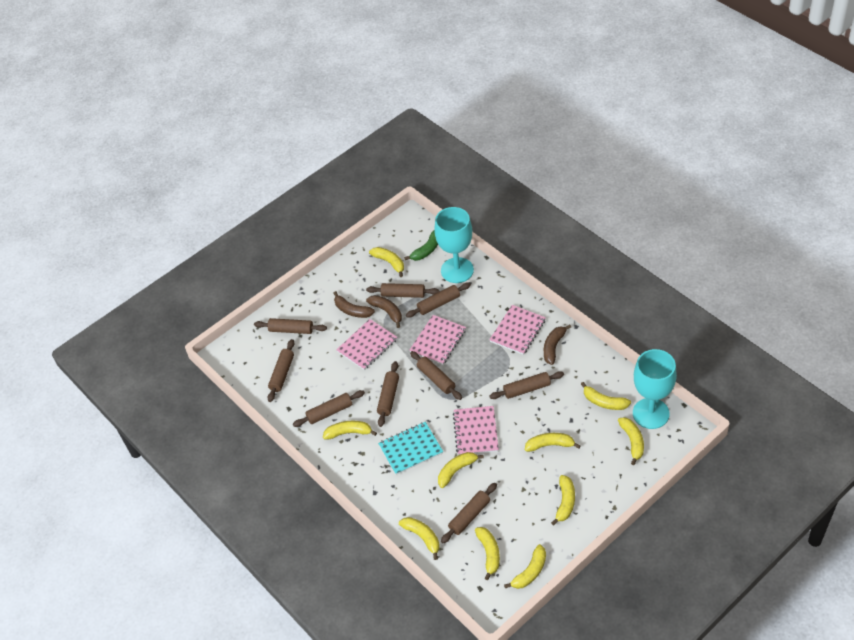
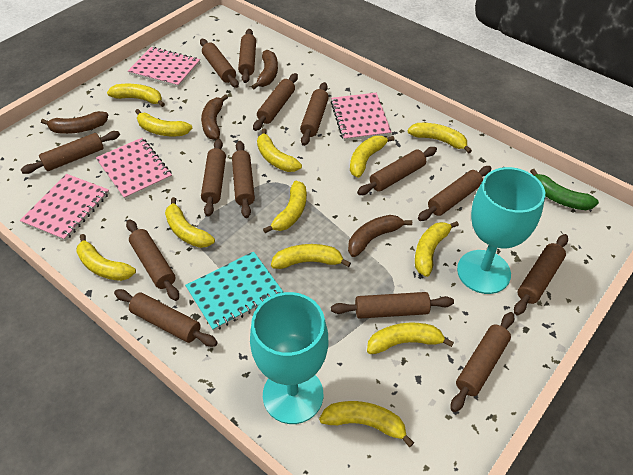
brown banana: 3 -> 4
brown rolling pin: 9 -> 14
yellow banana: 10 -> 12

